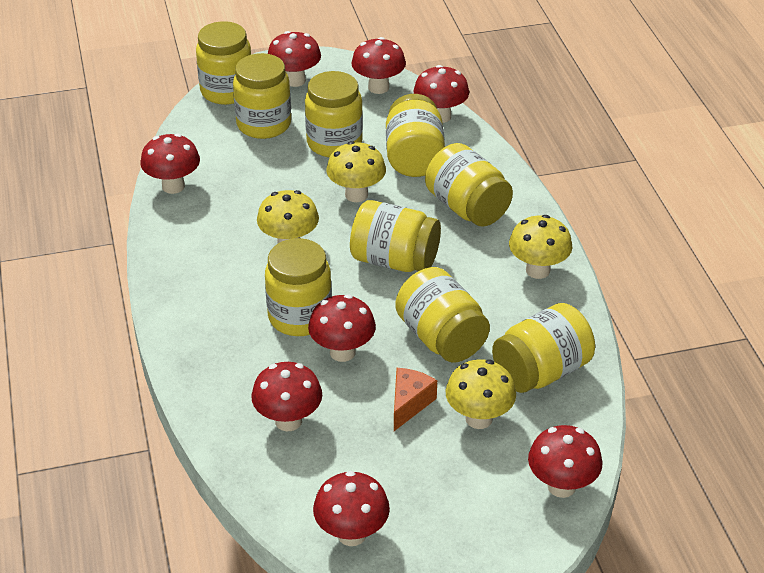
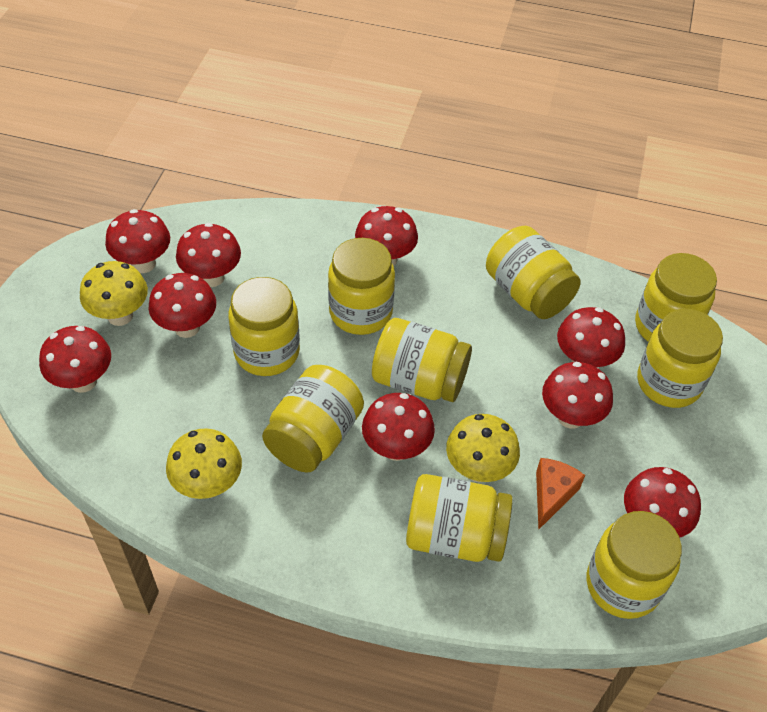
red mushroom: 8 -> 9
yellow mushroom: 4 -> 3

